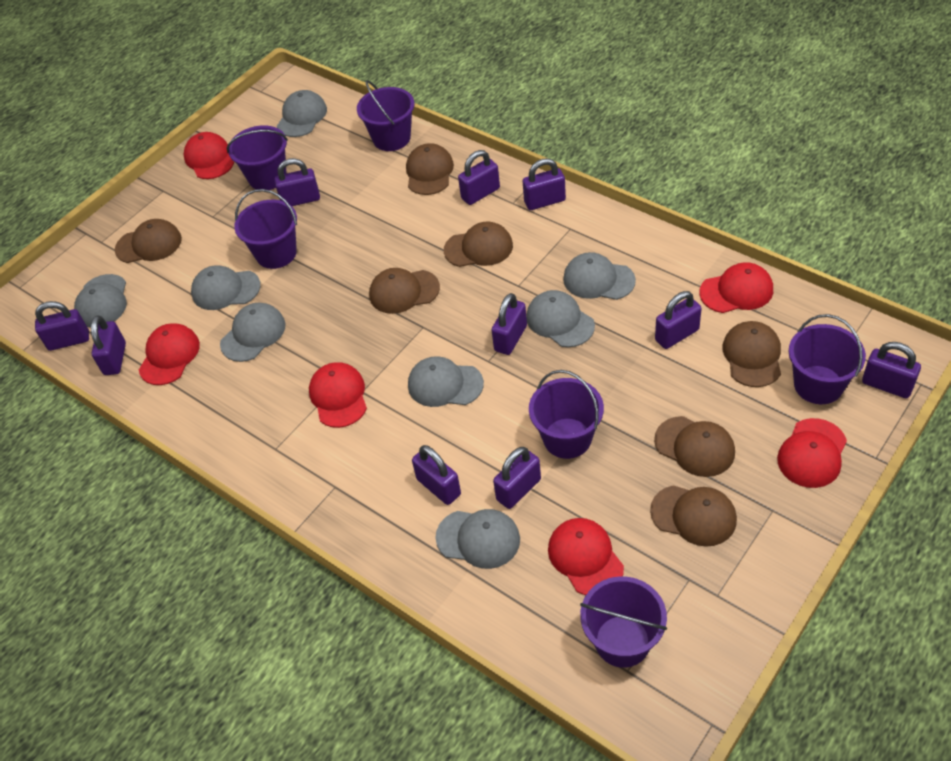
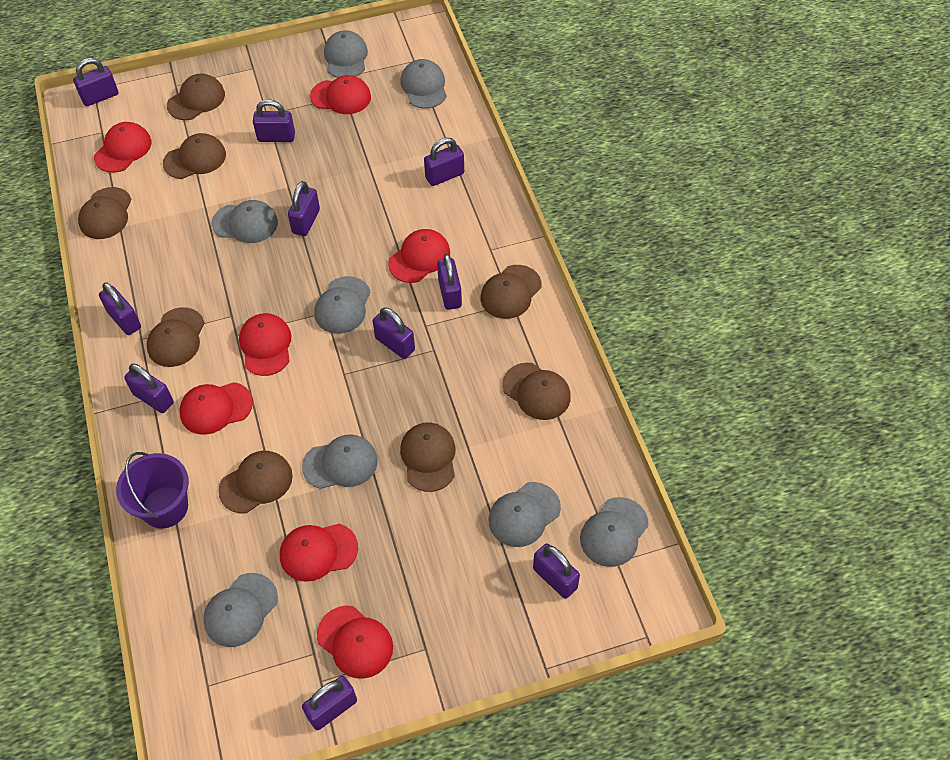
brown cap: 7 -> 8
purple bucket: 6 -> 1
red cap: 6 -> 7

